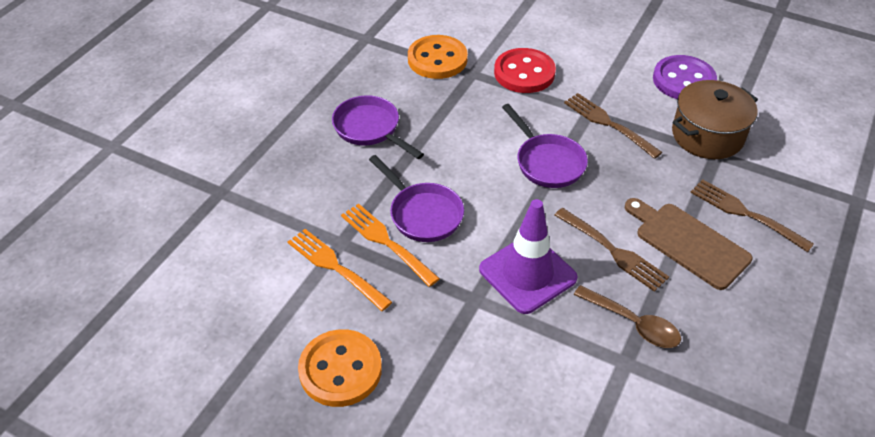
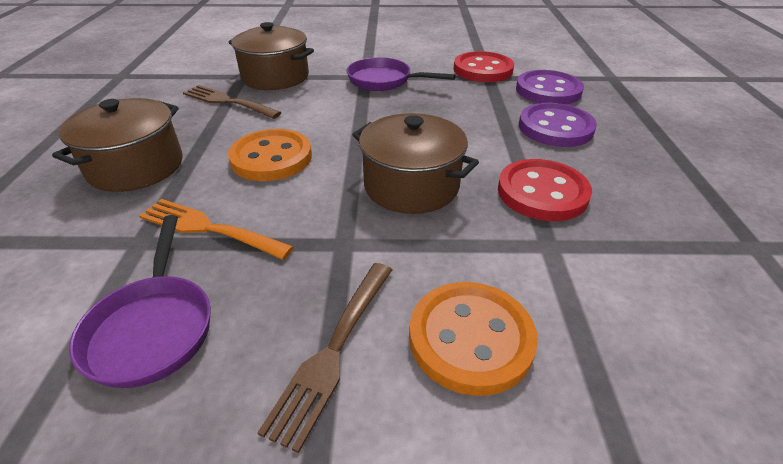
brown cutting board: 1 -> 0
brown fork: 3 -> 2
brown pot: 1 -> 3
brown spoon: 1 -> 0
orange fork: 2 -> 1
purple button: 1 -> 2
purple pan: 3 -> 2
purple traffic cone: 1 -> 0
red button: 1 -> 2

